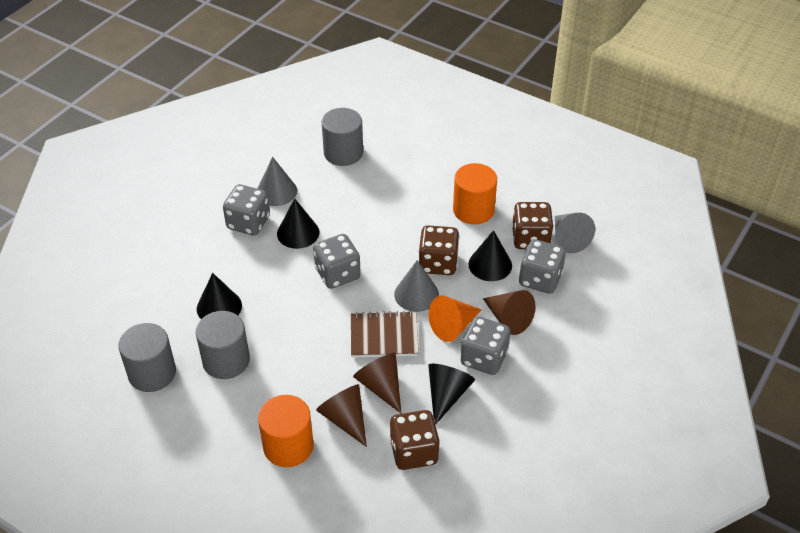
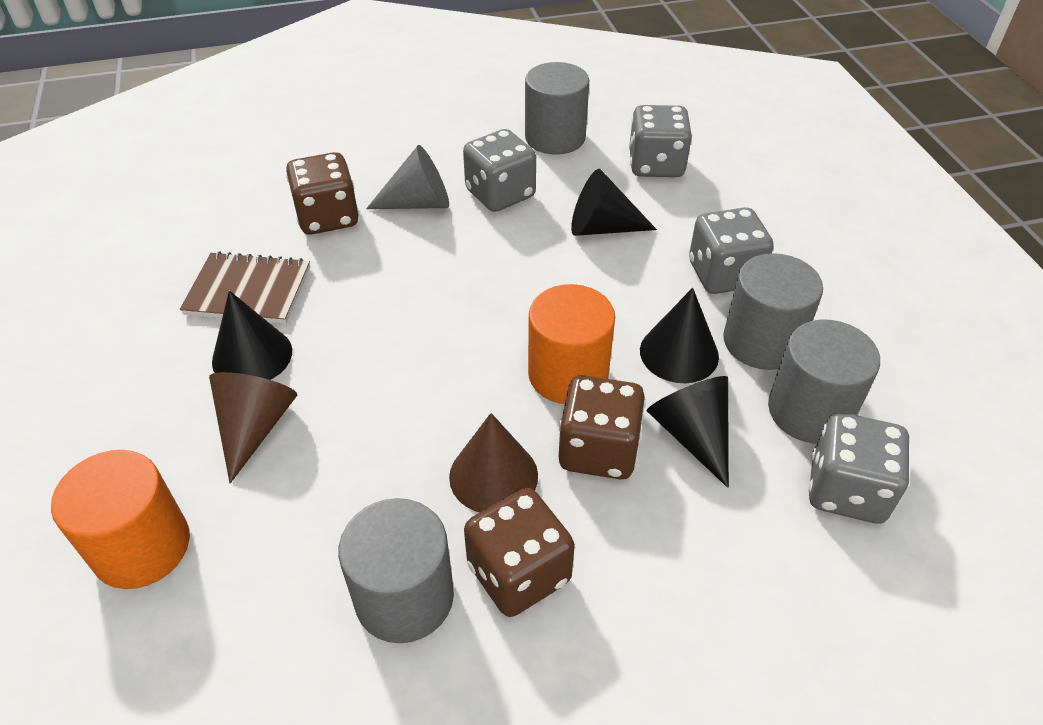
brown cone: 3 -> 2
grey cone: 3 -> 1
grey cylinder: 3 -> 4
orange cone: 1 -> 0

